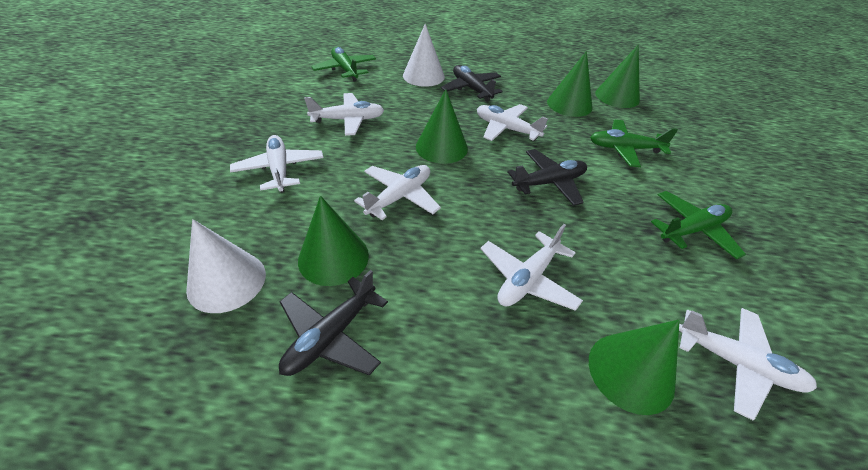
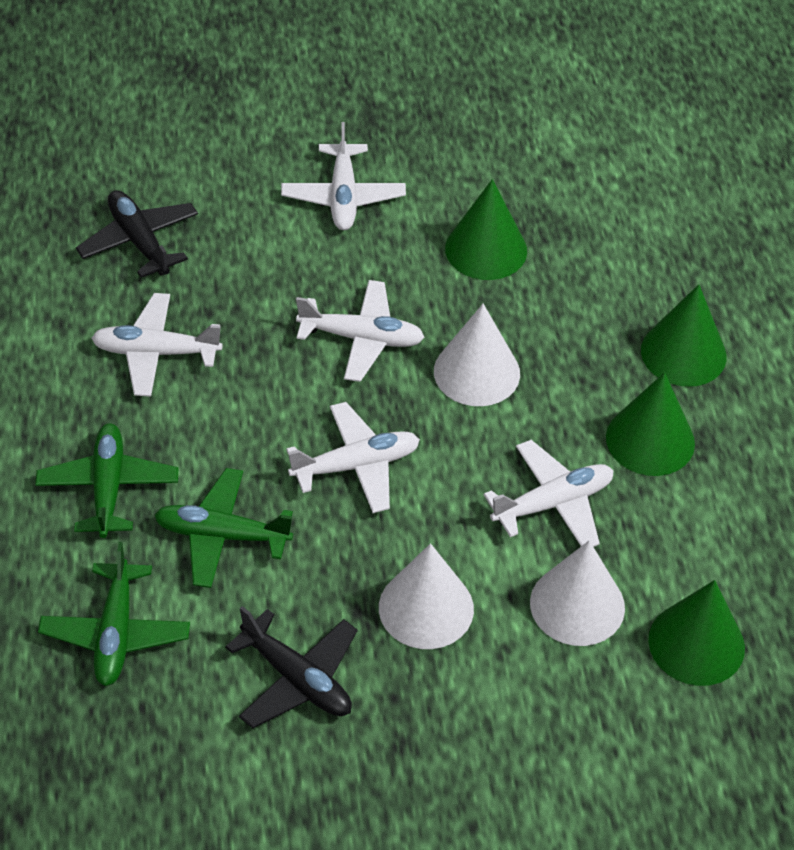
black plane: 3 -> 2
green cone: 5 -> 4
white cone: 2 -> 3
white plane: 6 -> 5

